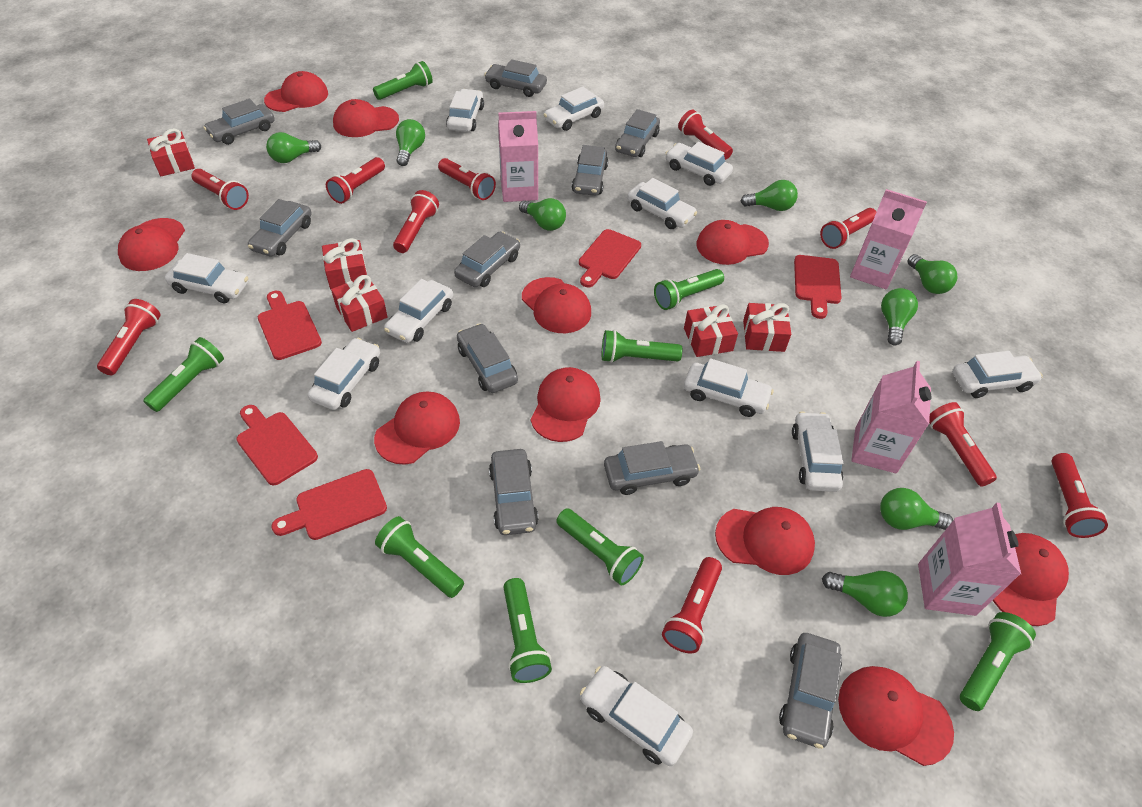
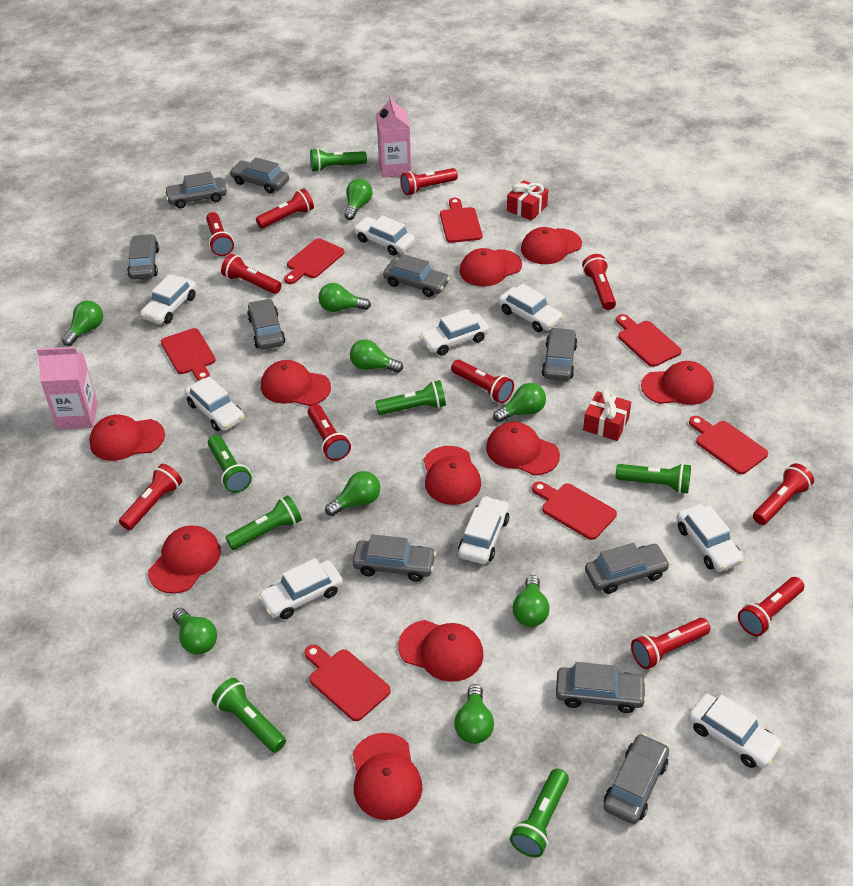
green flashlight: 8 -> 7
green light bulb: 8 -> 9
pink carton: 4 -> 2
red cutting board: 5 -> 7
red flashlight: 10 -> 11
red gift: 5 -> 2
white car: 11 -> 9

